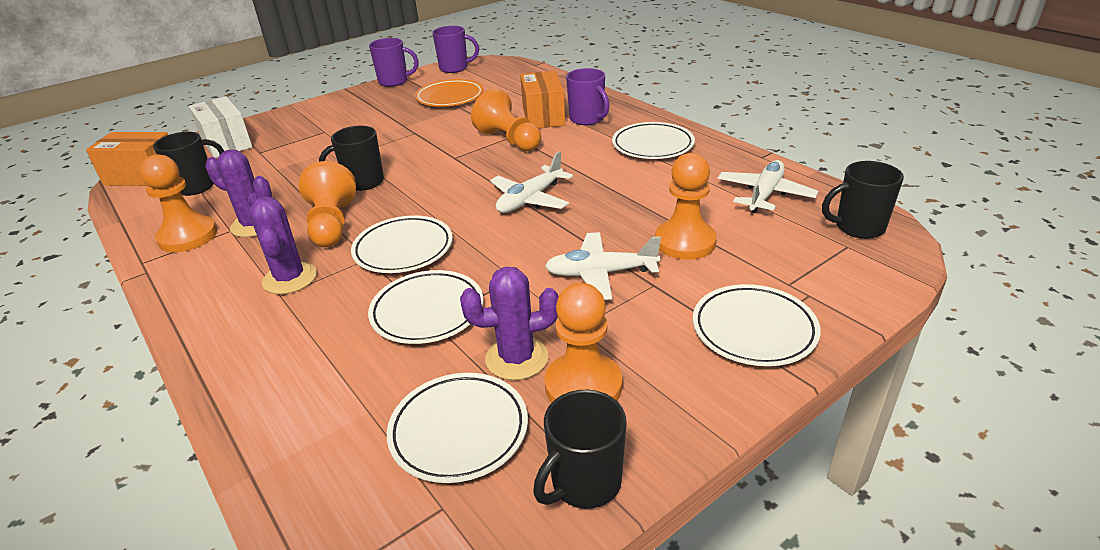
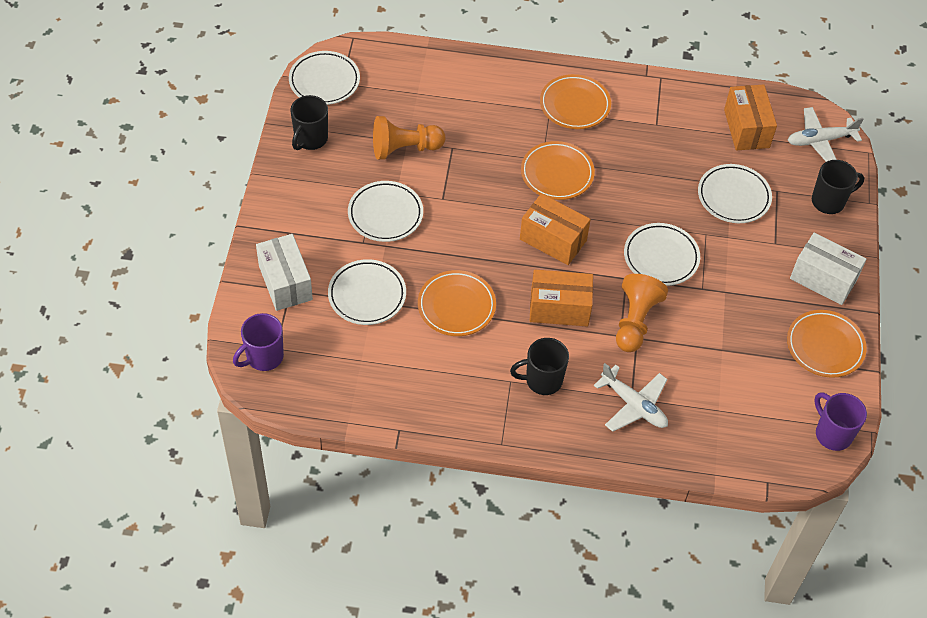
black mug: 4 -> 3
orange box: 2 -> 3
orange pawn: 5 -> 2
orange plate: 1 -> 4
purple cactus: 3 -> 0
purple mug: 3 -> 2
white box: 1 -> 2
white plane: 3 -> 2

